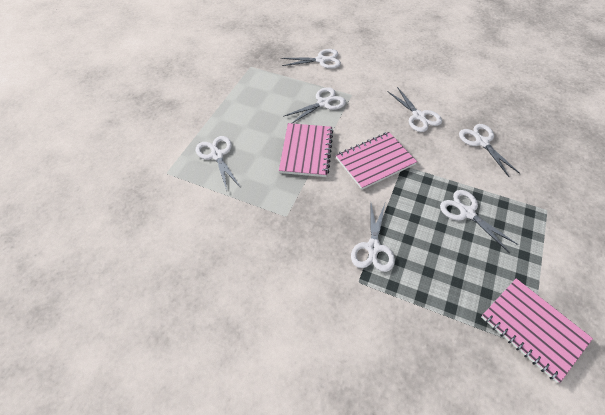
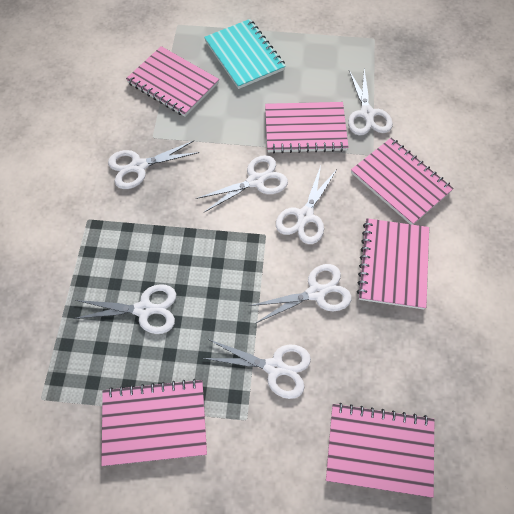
pink notebook: 3 -> 6
turquoise notebook: 0 -> 1

